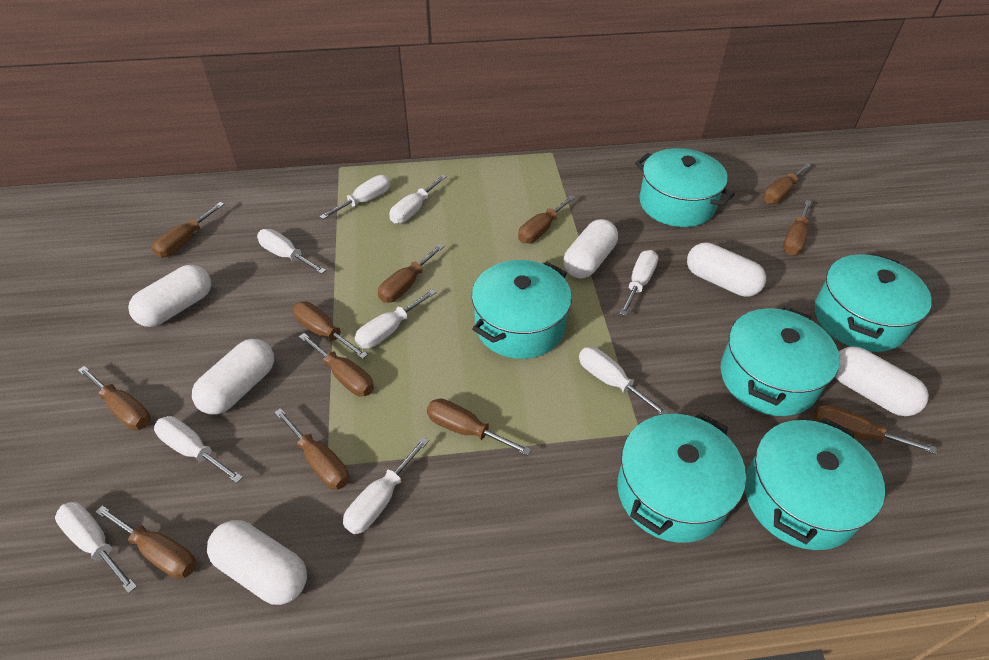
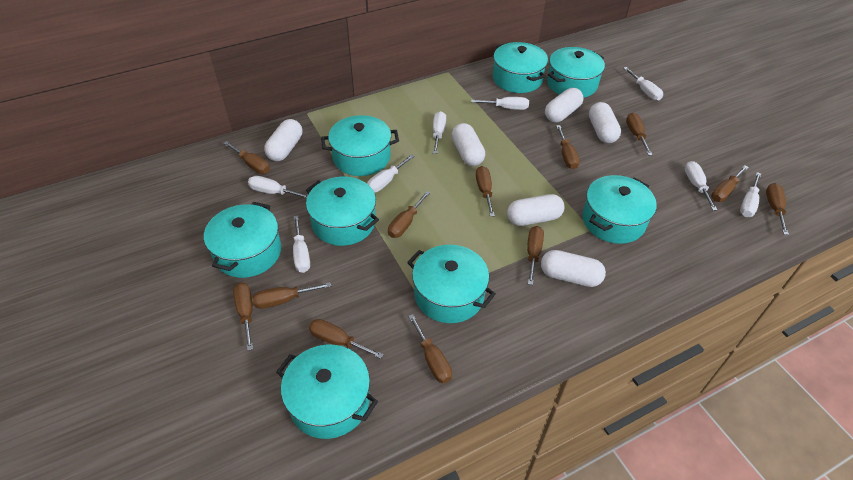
turquoise pot: 6 -> 8
white screwdriver: 9 -> 8

